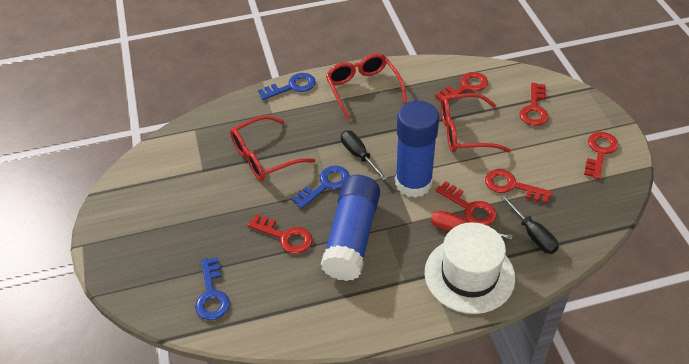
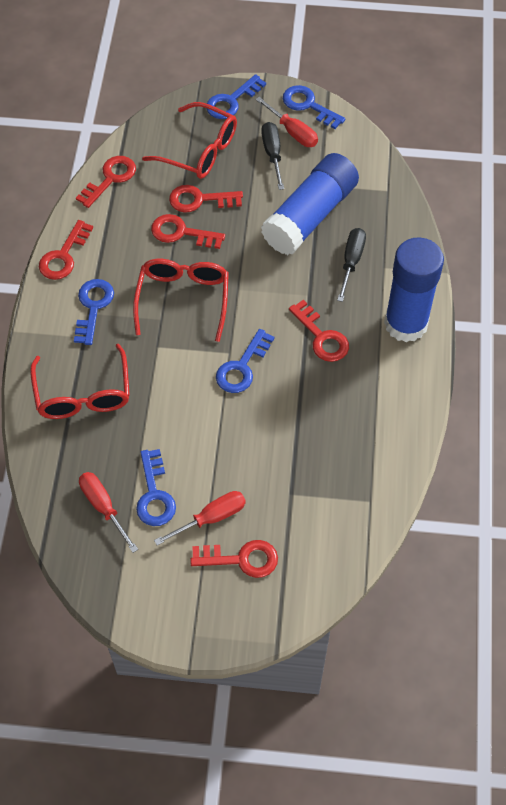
blue key: 3 -> 5
red screwdriver: 1 -> 3
white hat: 1 -> 0

